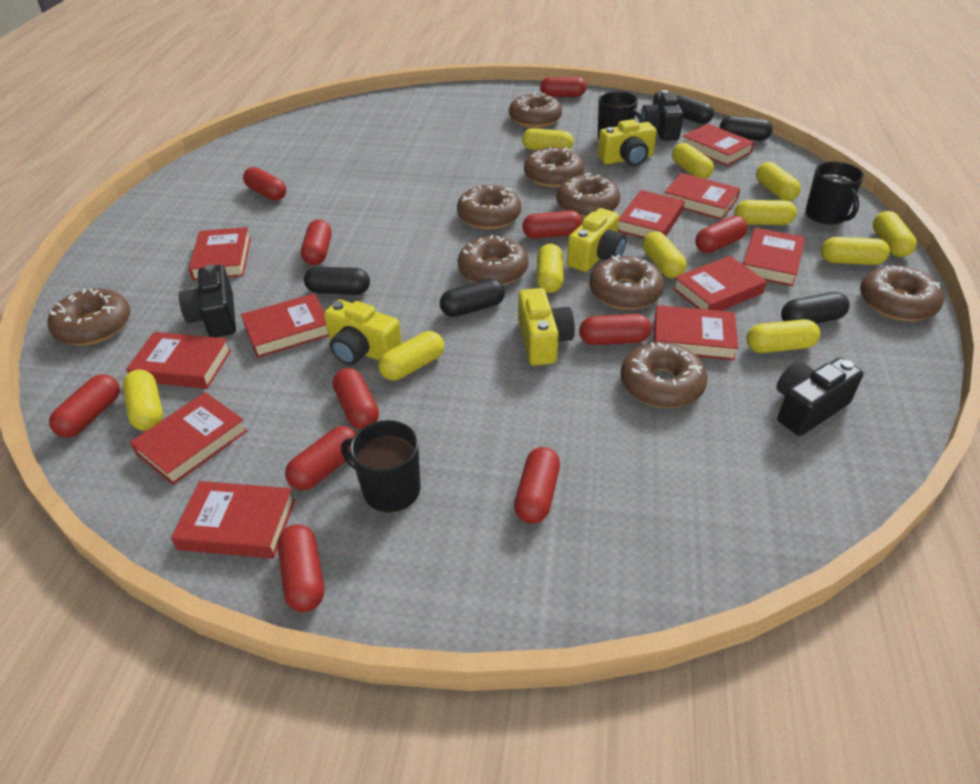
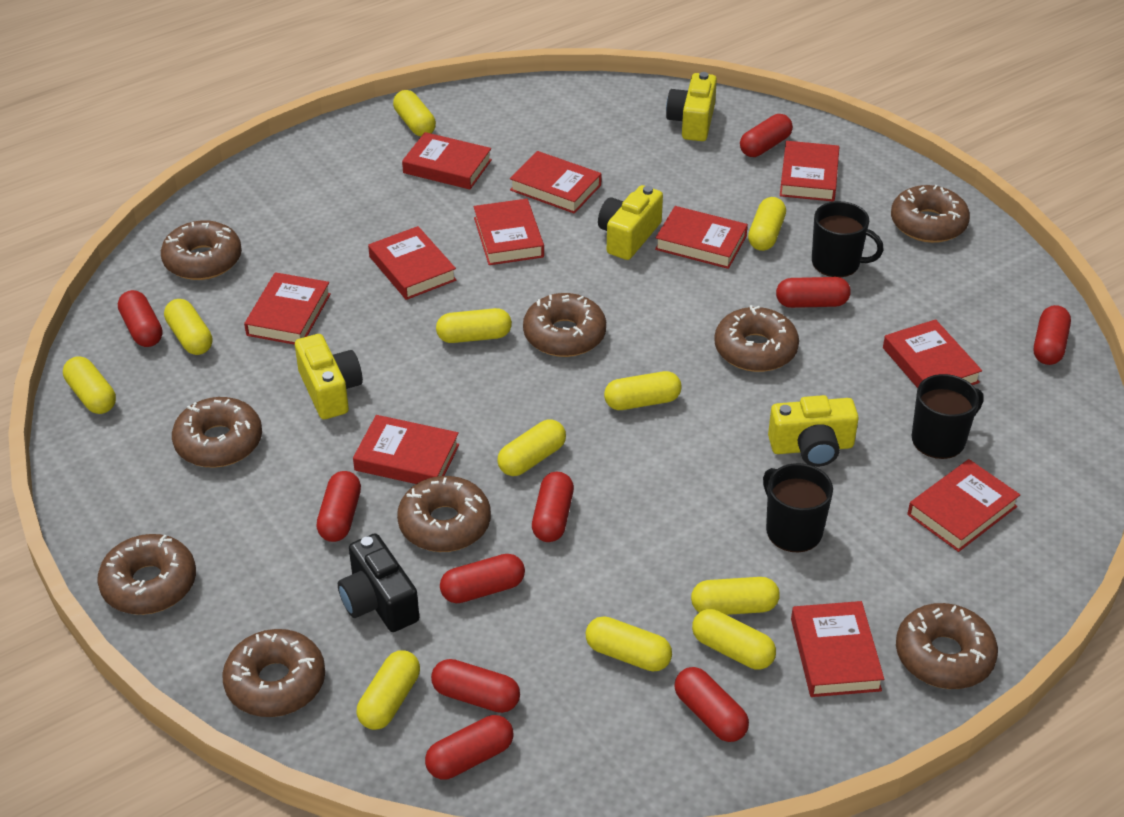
black camera: 3 -> 1
black capsule: 5 -> 0
red capsule: 11 -> 10

